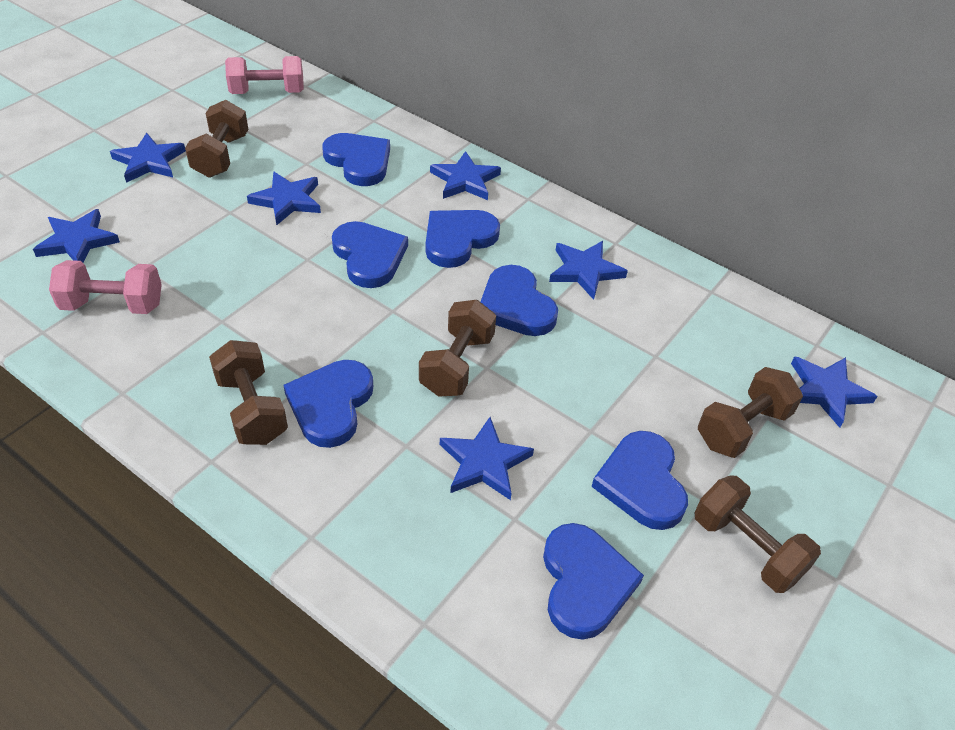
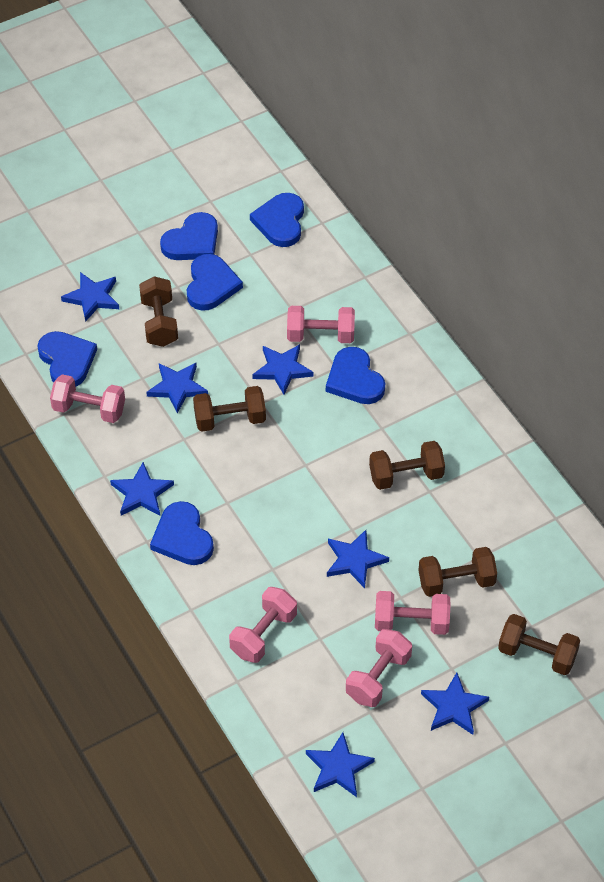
blue heart: 7 -> 6
pink dumbbell: 2 -> 5

